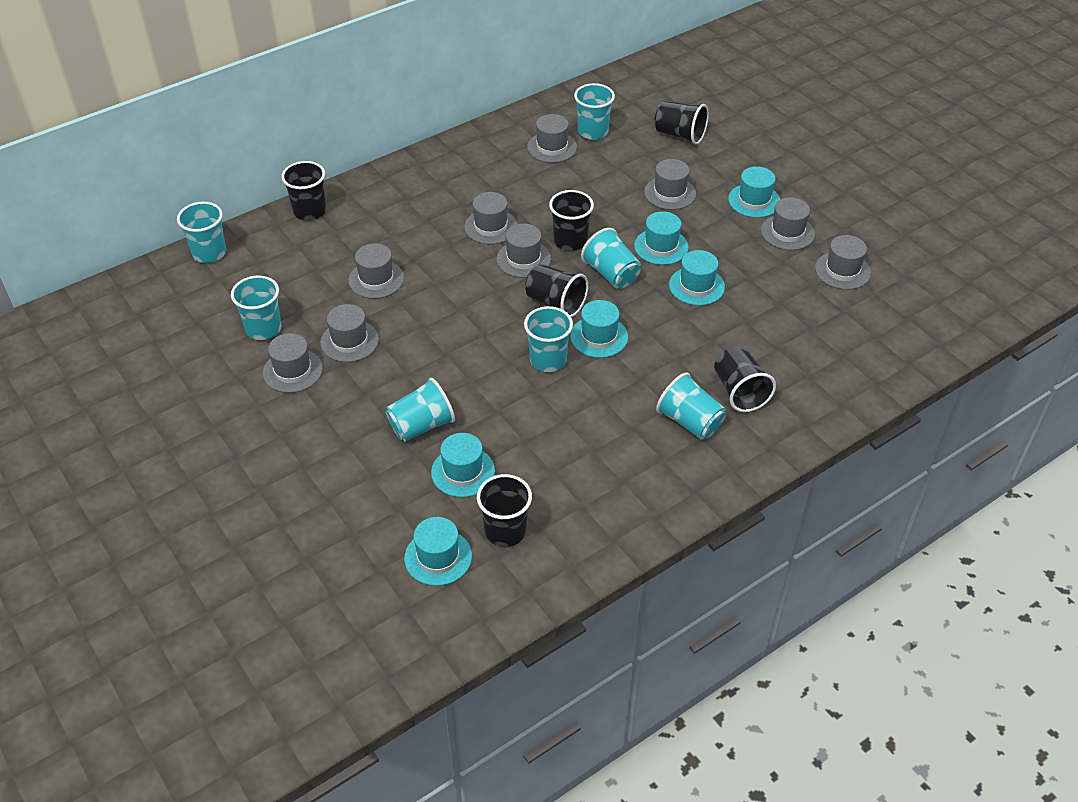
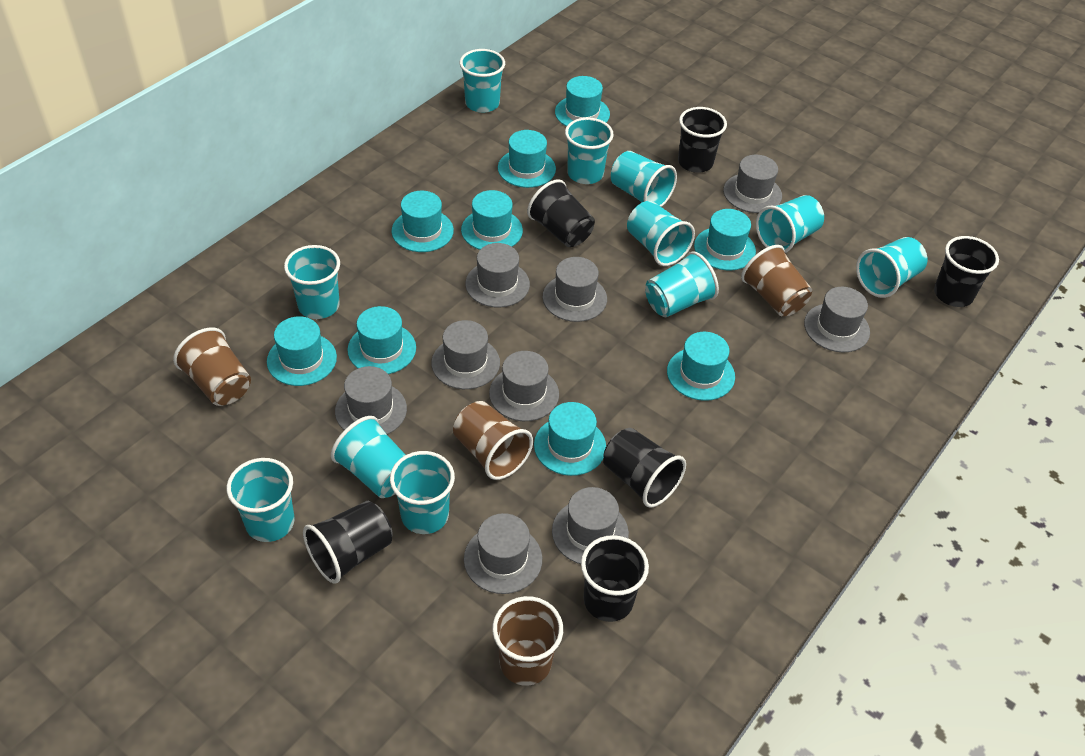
brown cup: 0 -> 4
turquoise cup: 7 -> 11
turquoise hat: 6 -> 9

